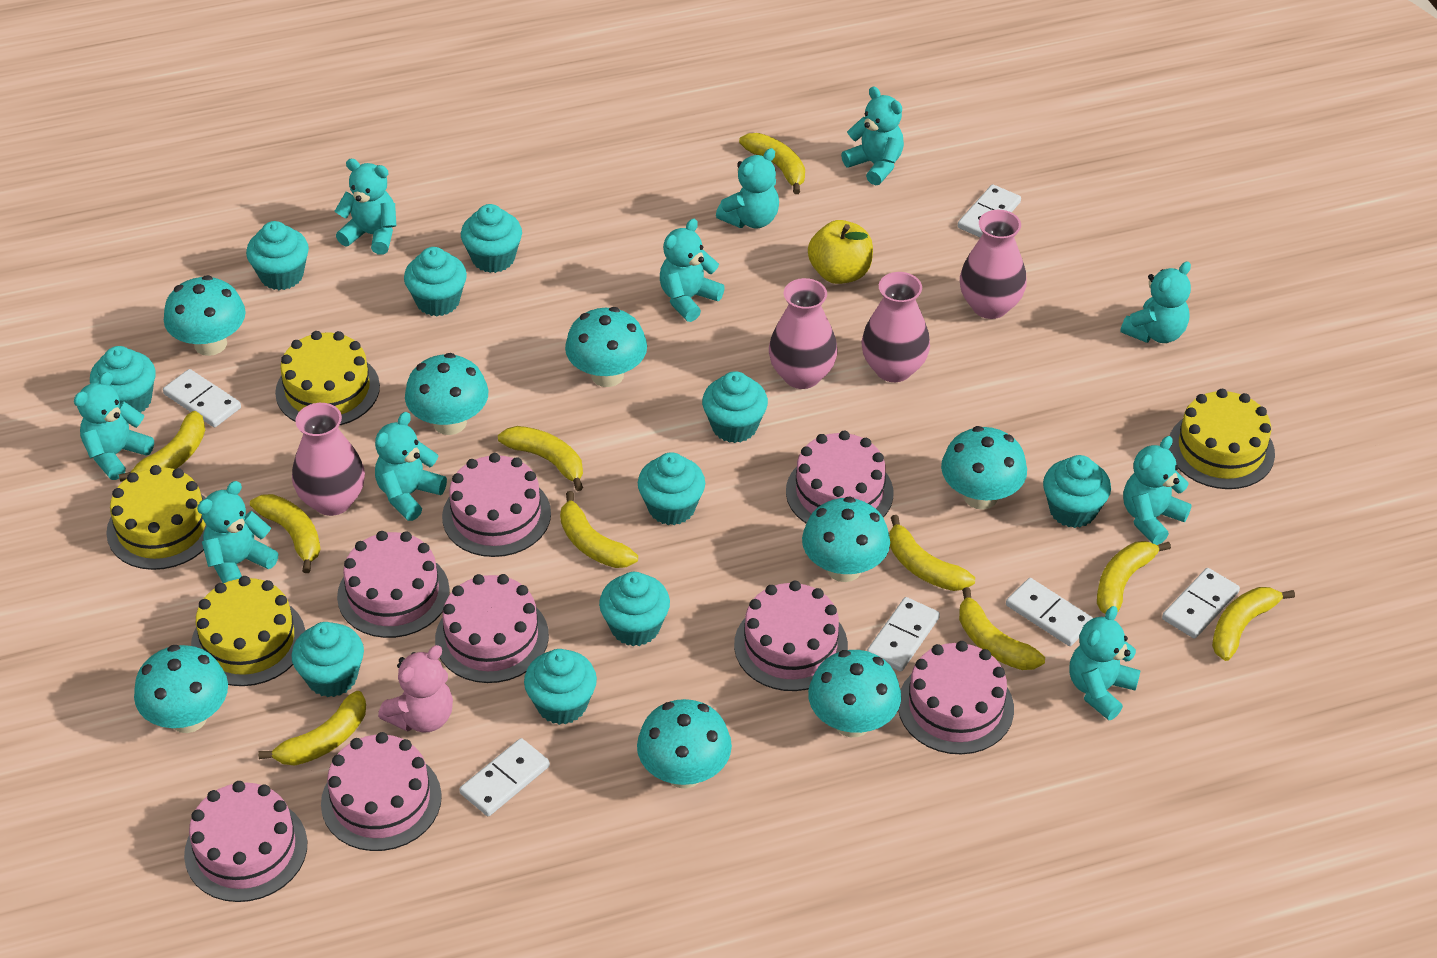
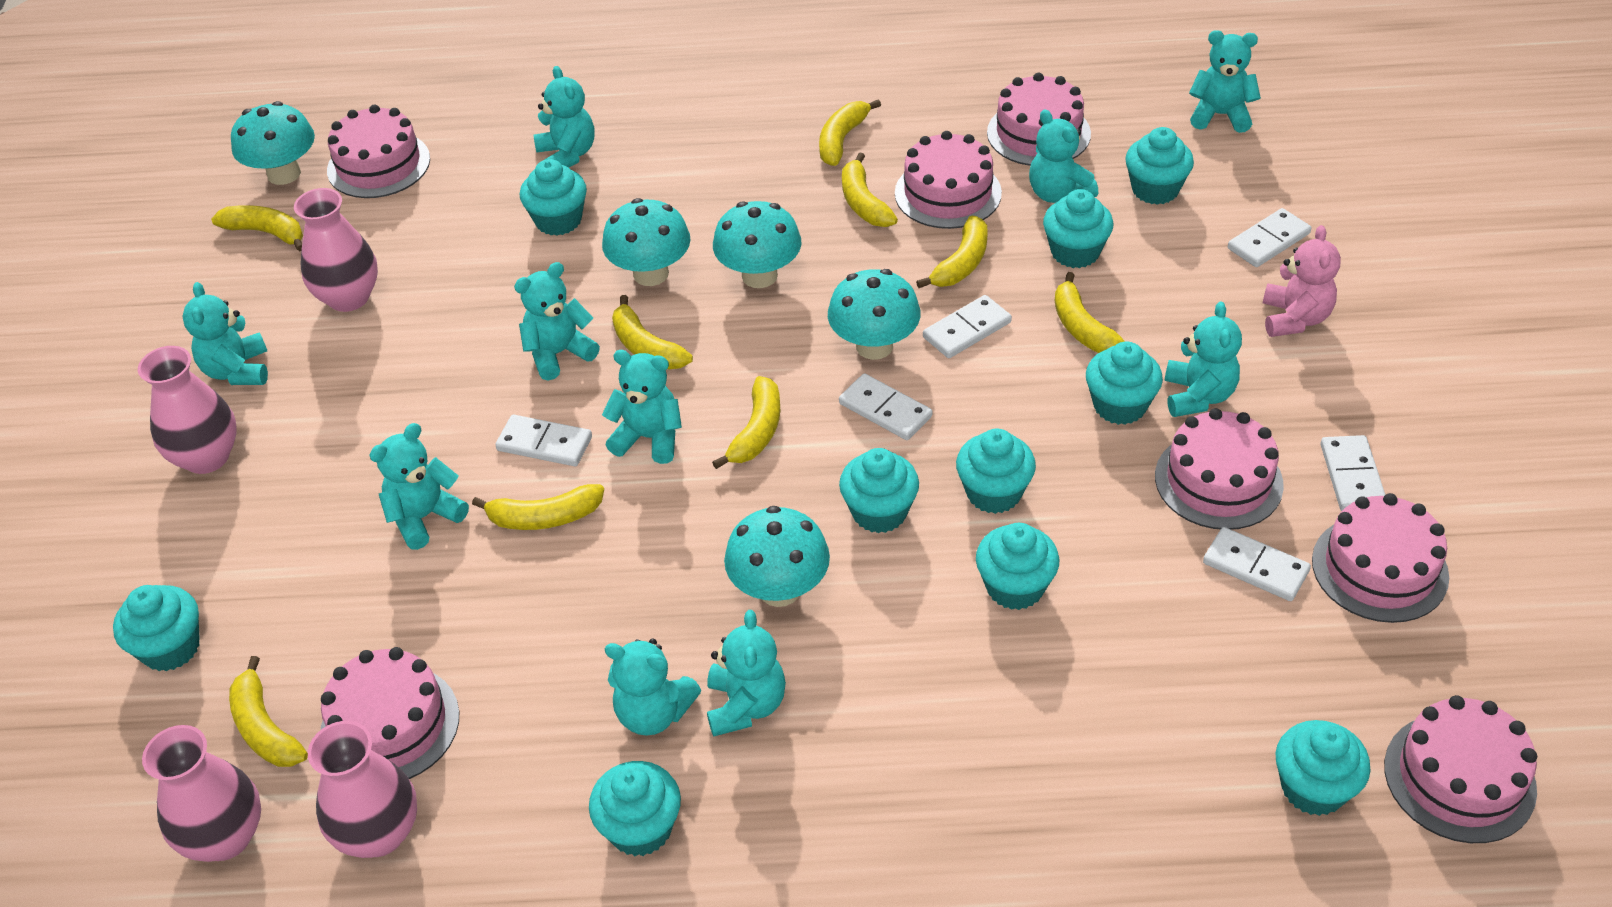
pink cake: 8 -> 7
turquoise mushroom: 8 -> 5
yellow apple: 1 -> 0
yellow banana: 10 -> 9
yellow cake: 4 -> 0

